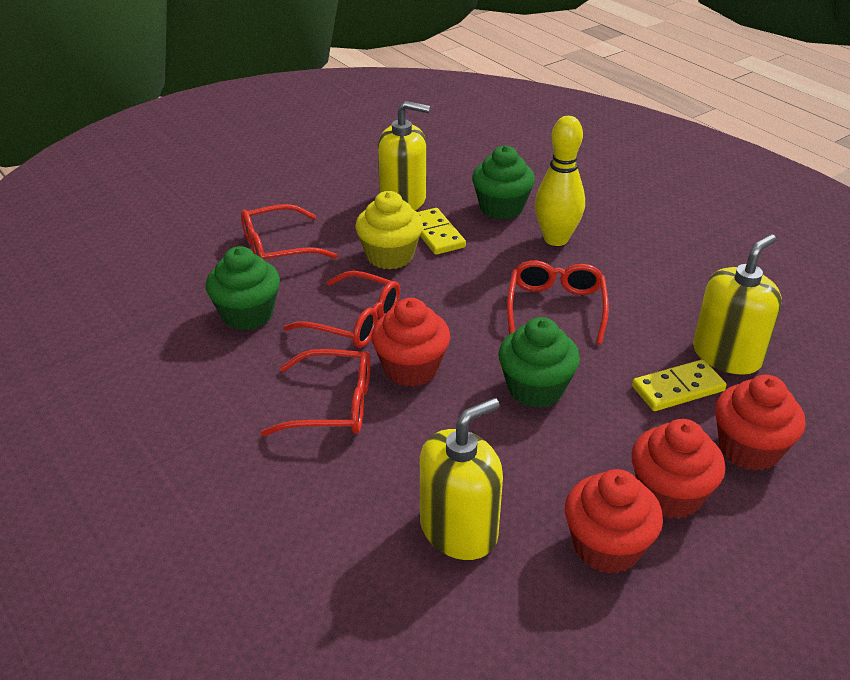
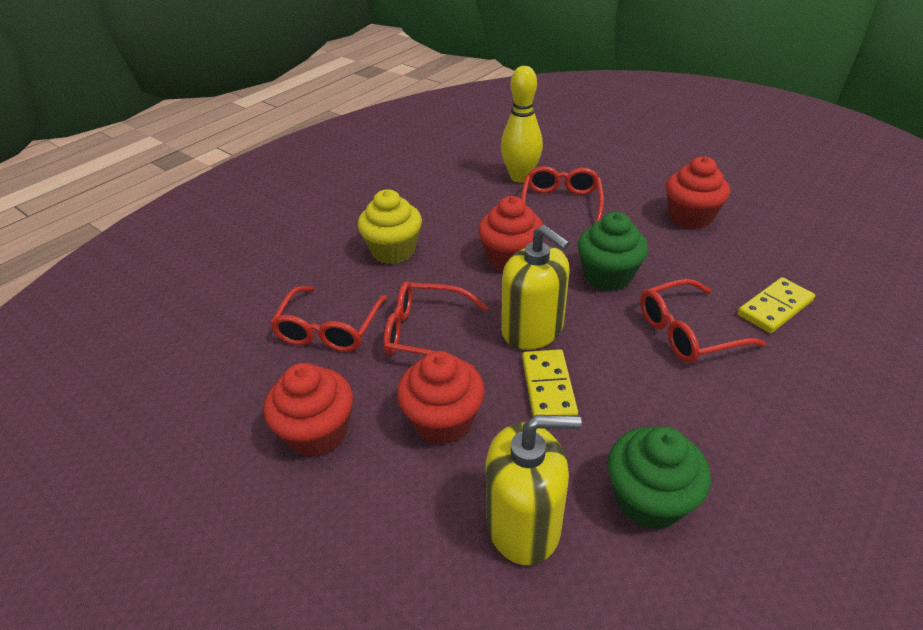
green cupcake: 3 -> 2
yellow soap dispenser: 3 -> 2

